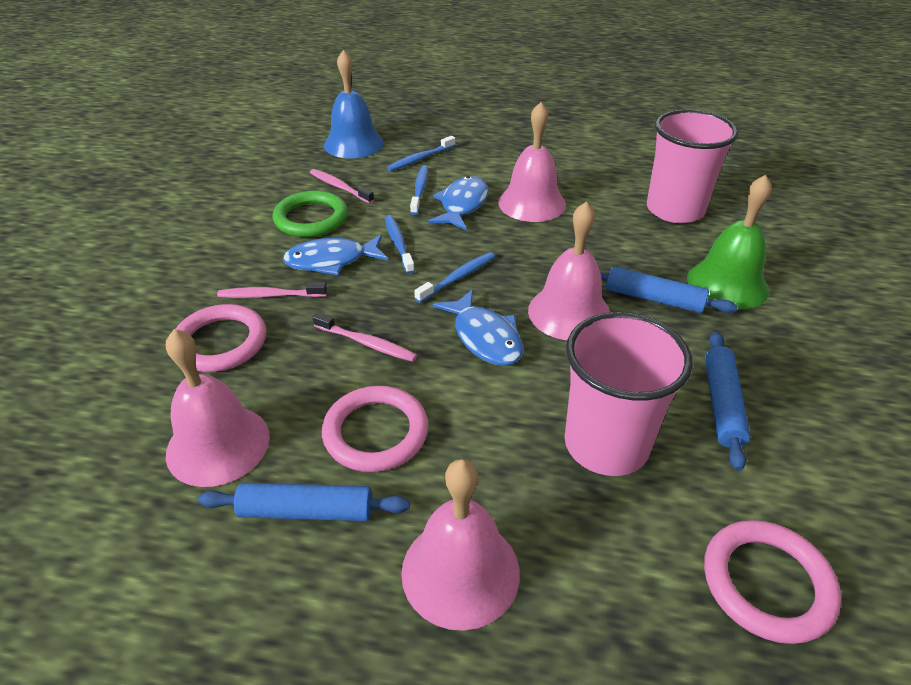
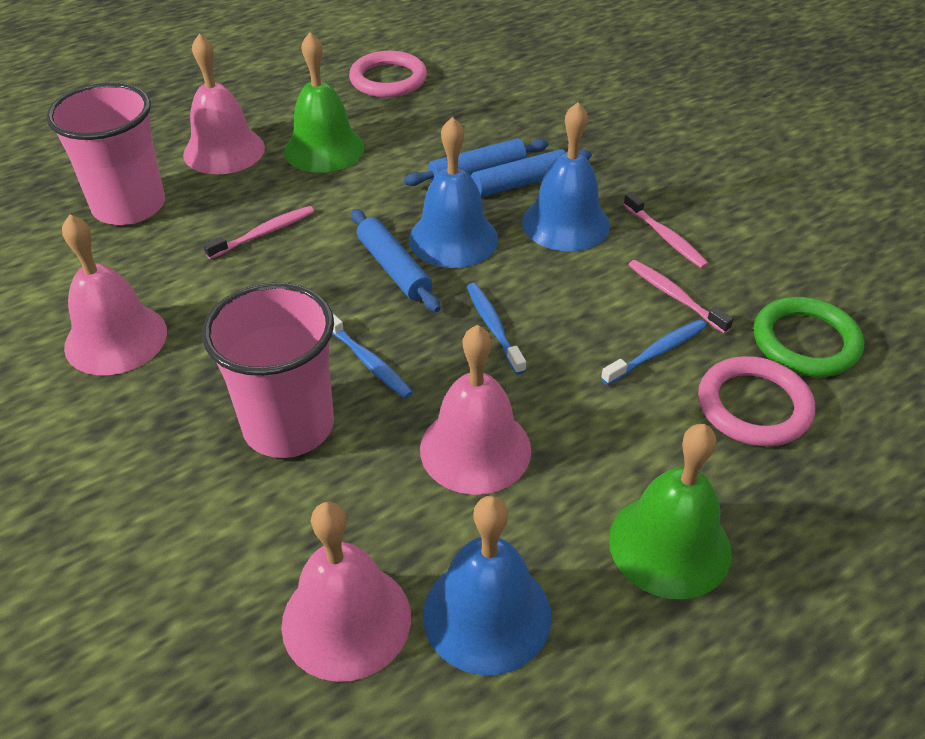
blue bell: 1 -> 3
blue fish: 3 -> 0
blue toothbrush: 4 -> 3
green bell: 1 -> 2
pink ring: 3 -> 2

